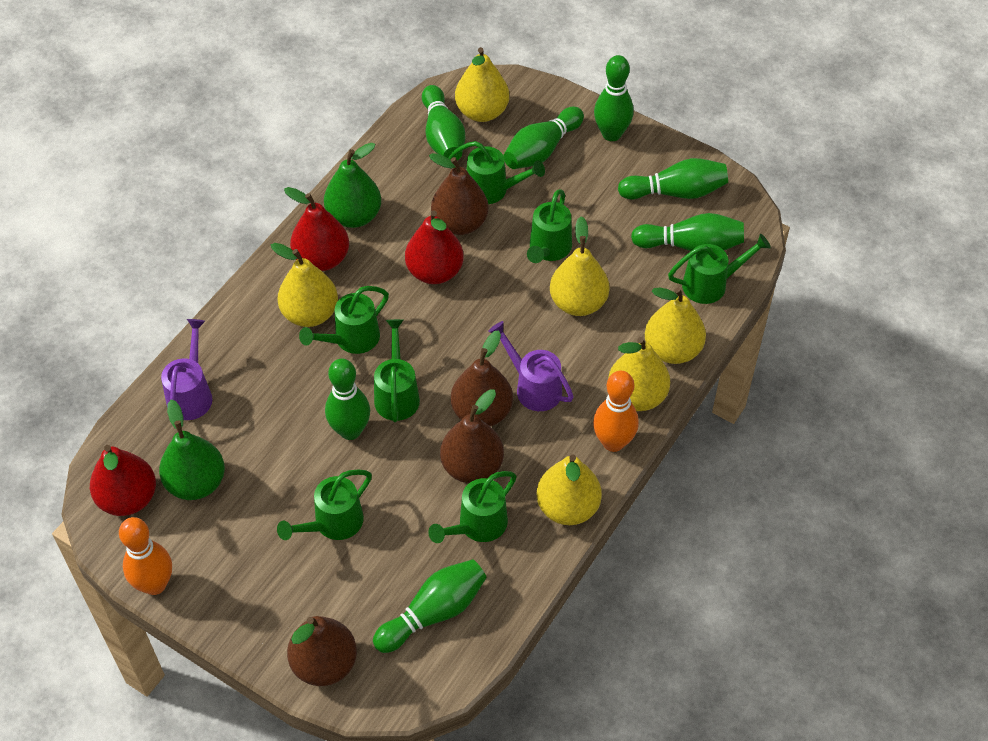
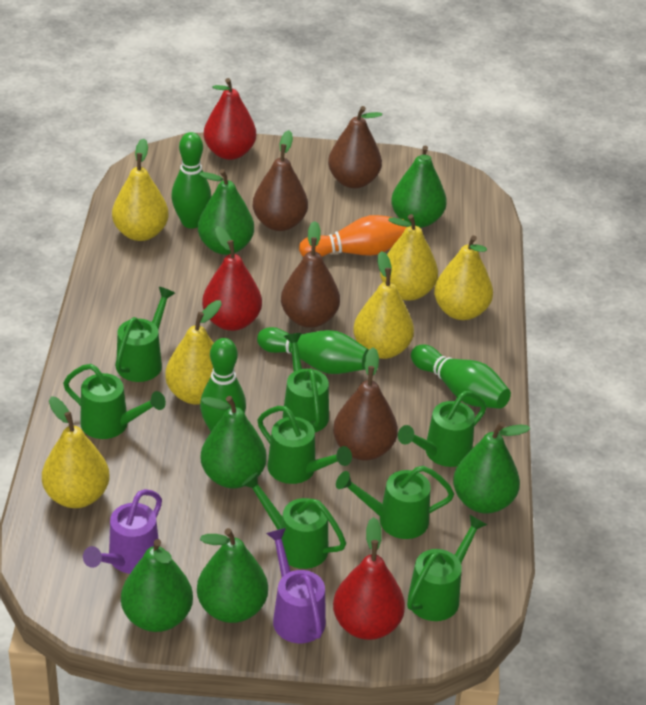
green bowling pin: 7 -> 4
green pear: 2 -> 6
green watering can: 7 -> 8
orange bowling pin: 2 -> 1

